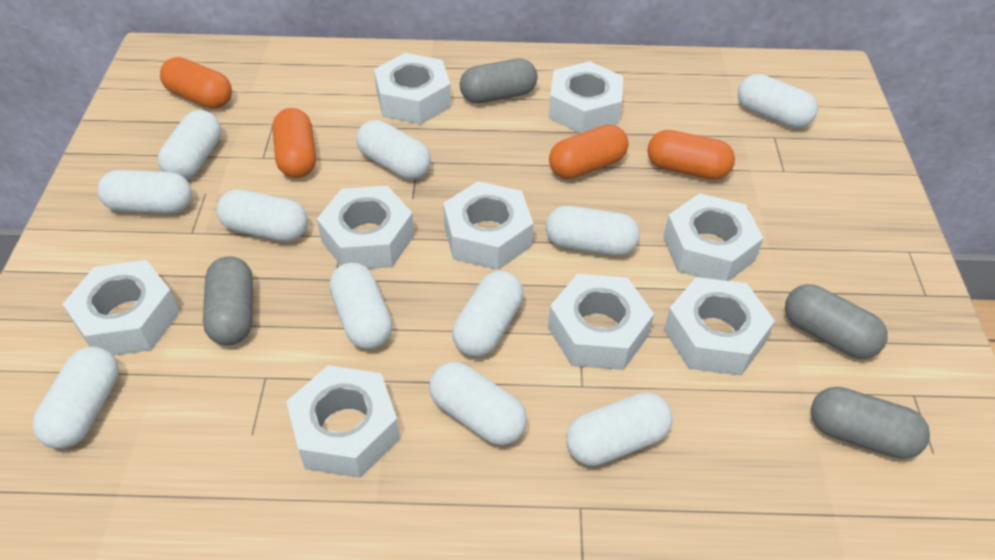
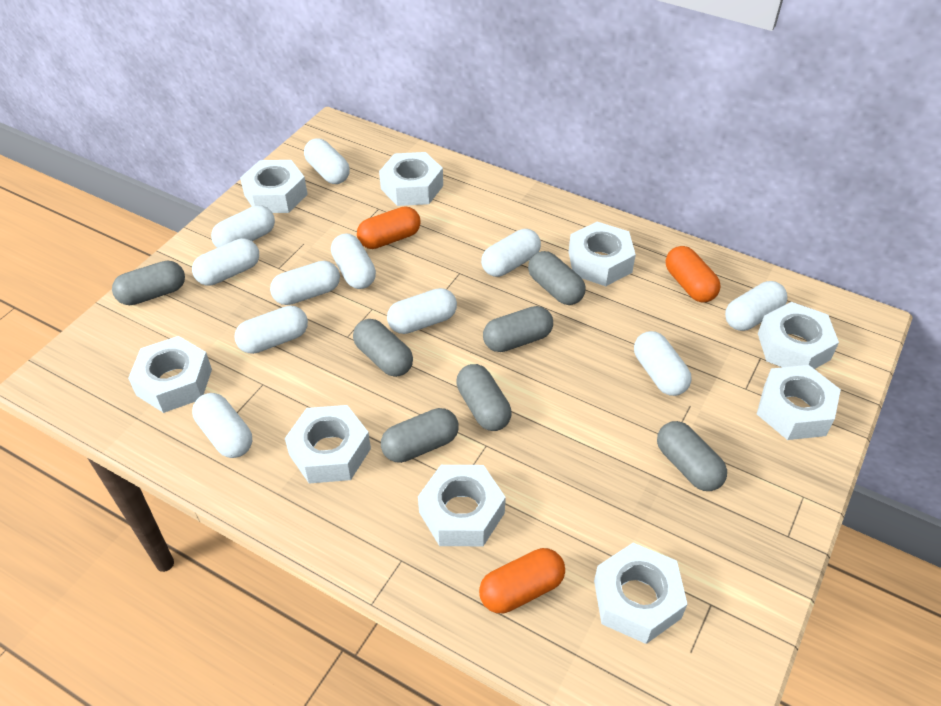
grey capsule: 4 -> 7
orange capsule: 4 -> 3

